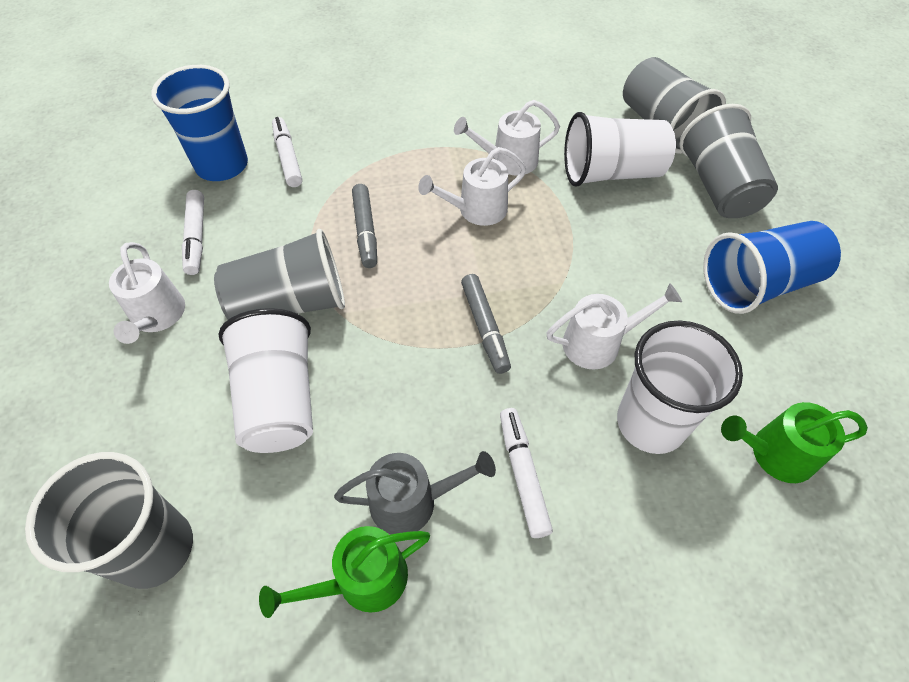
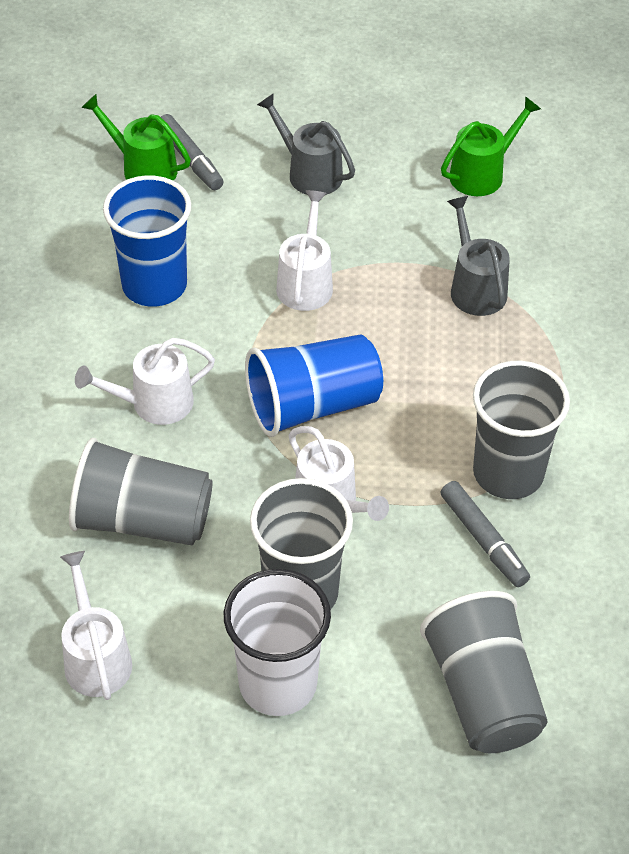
grey watering can: 1 -> 2
white cup: 3 -> 1
white marker: 3 -> 0

